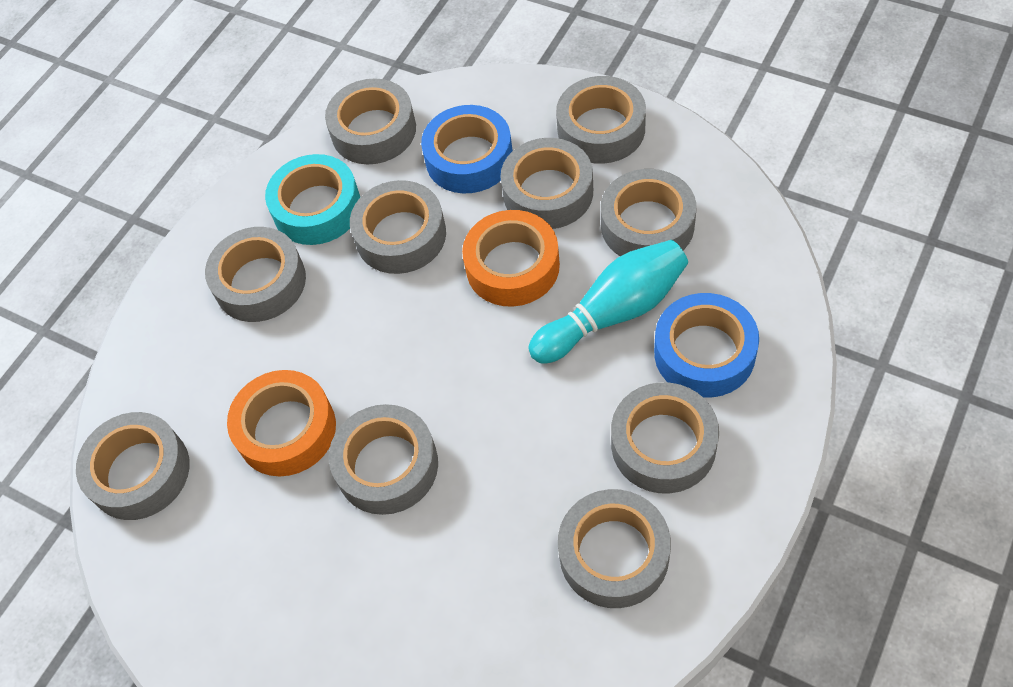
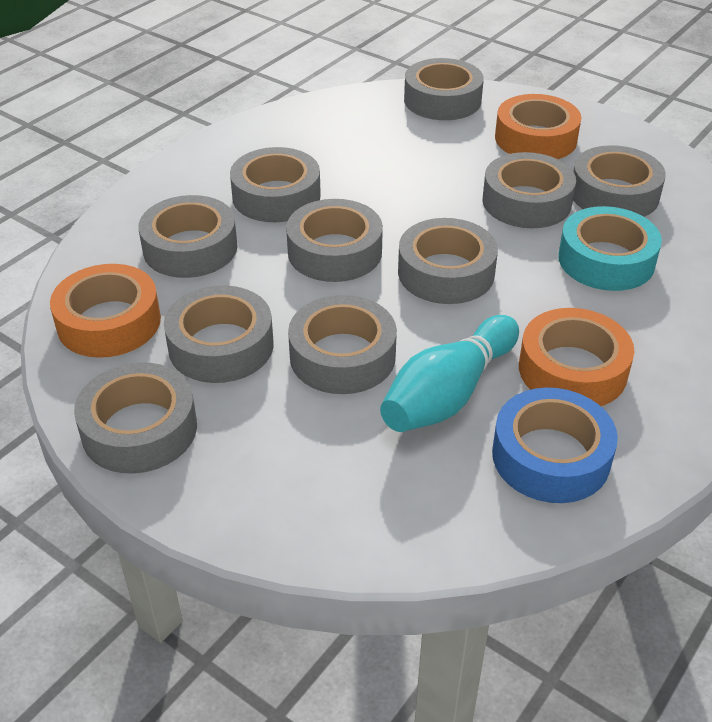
blue tape: 2 -> 1
orange tape: 2 -> 3

